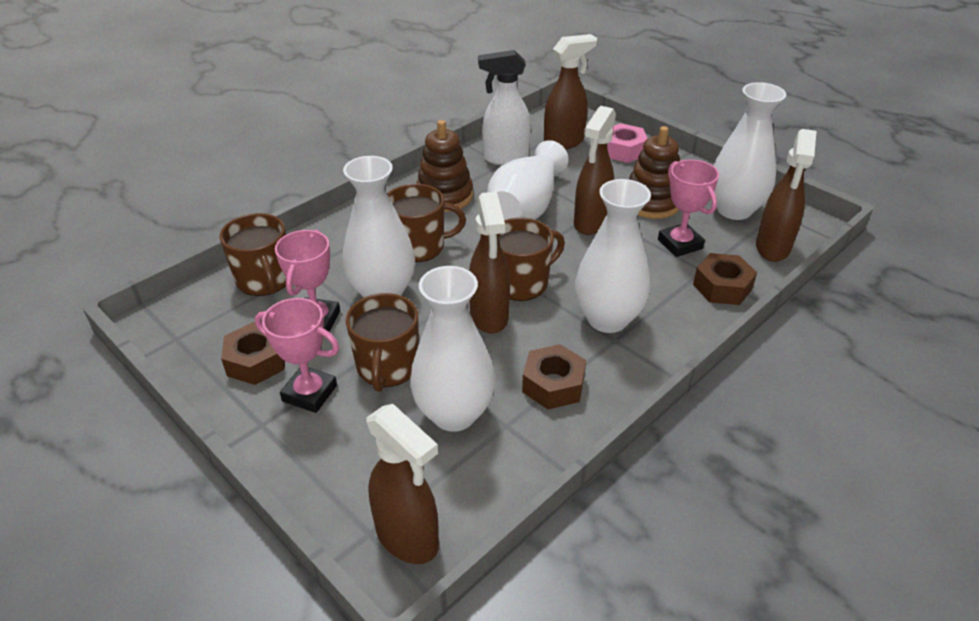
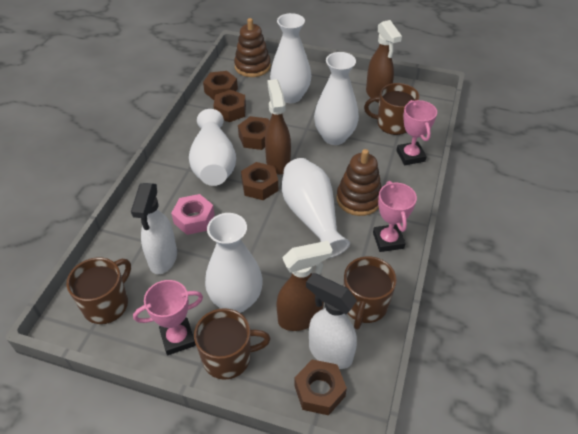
brown nut: 3 -> 5
brown spray bottle: 5 -> 3
white spray bottle: 1 -> 2

